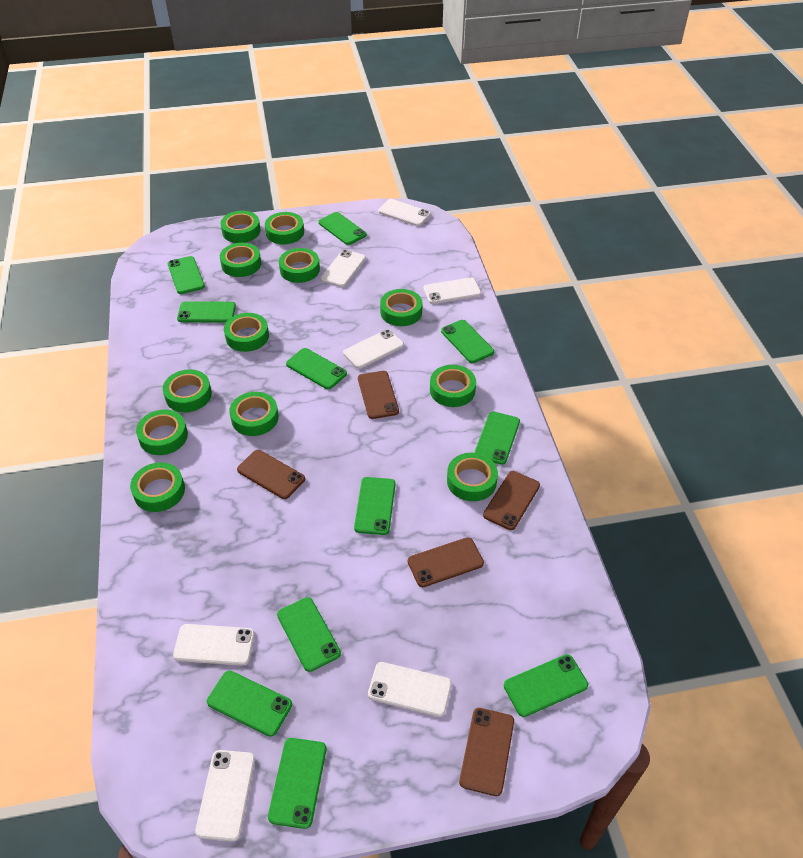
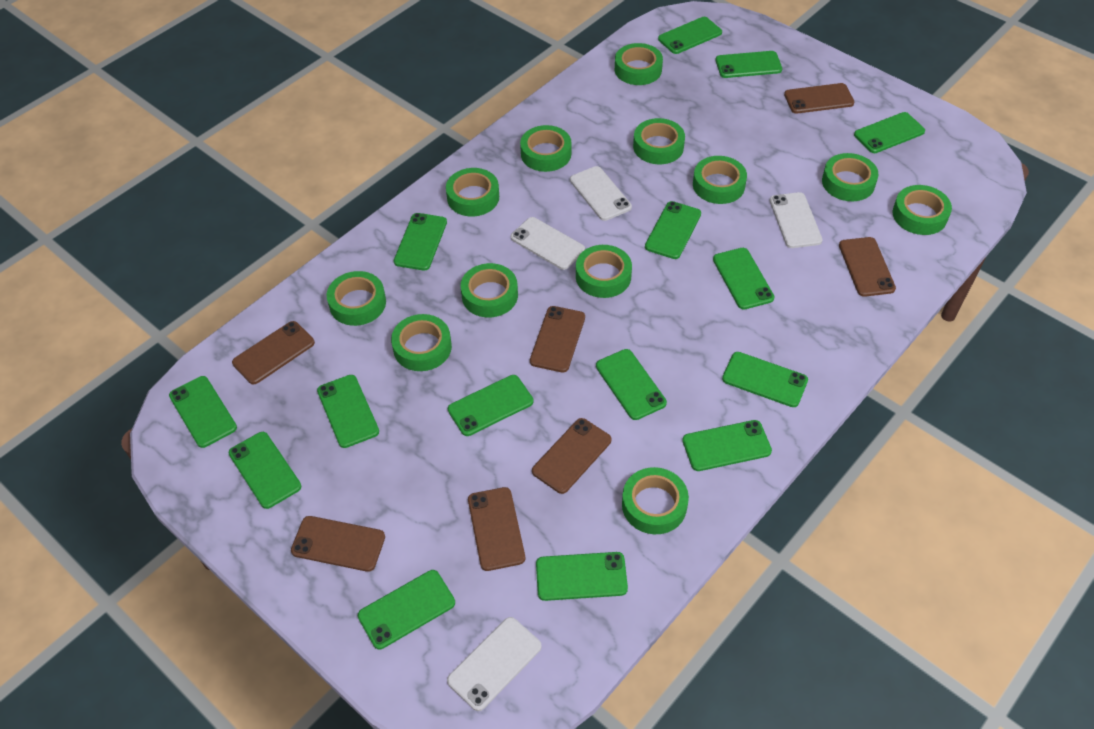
brown phone: 5 -> 7
green phone: 11 -> 15
white phone: 7 -> 4

